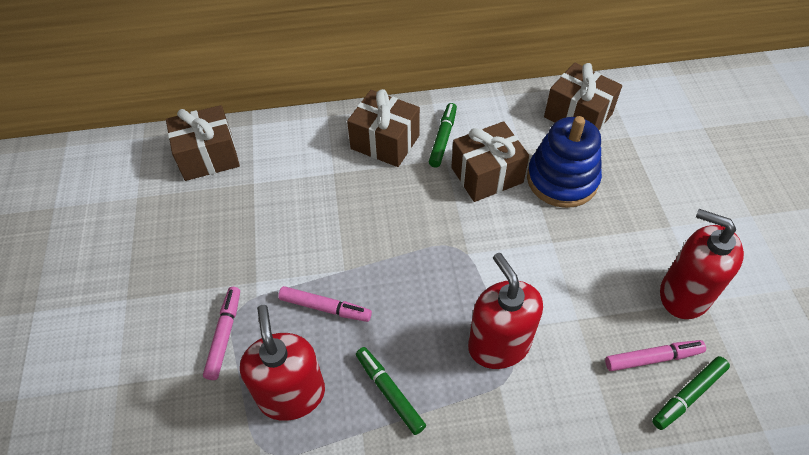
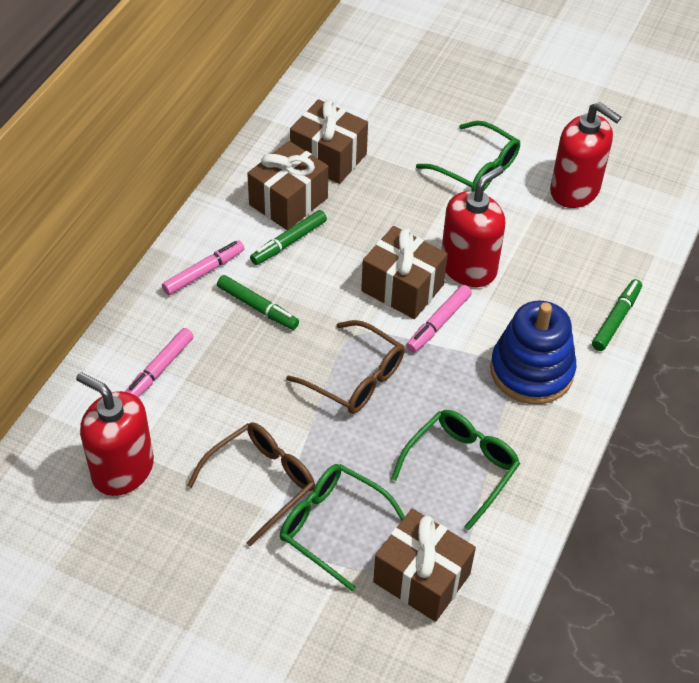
brown glasses: 0 -> 2
green glasses: 0 -> 3

